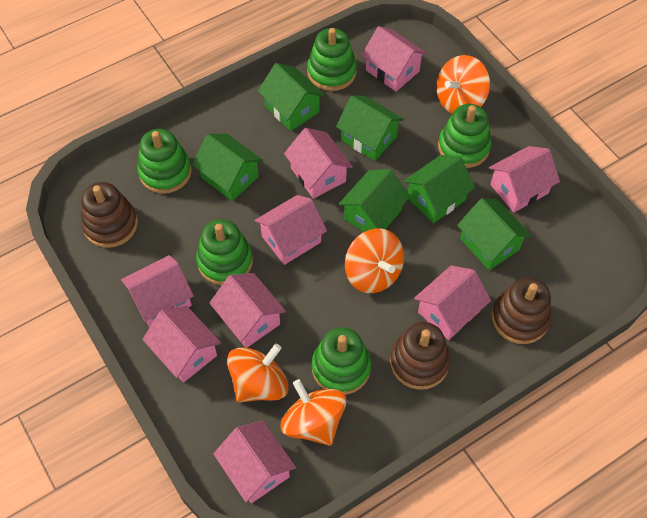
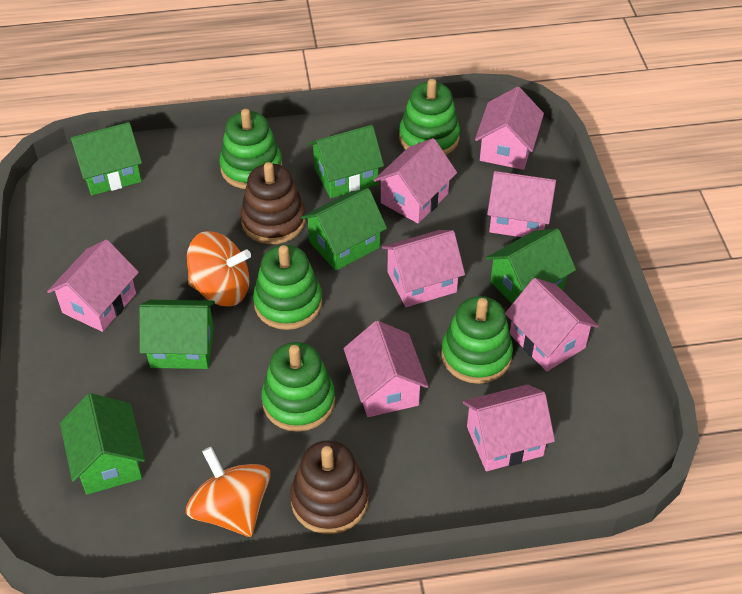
brown stacking toy: 3 -> 2
orange spinning top: 4 -> 2
pink house: 9 -> 8

